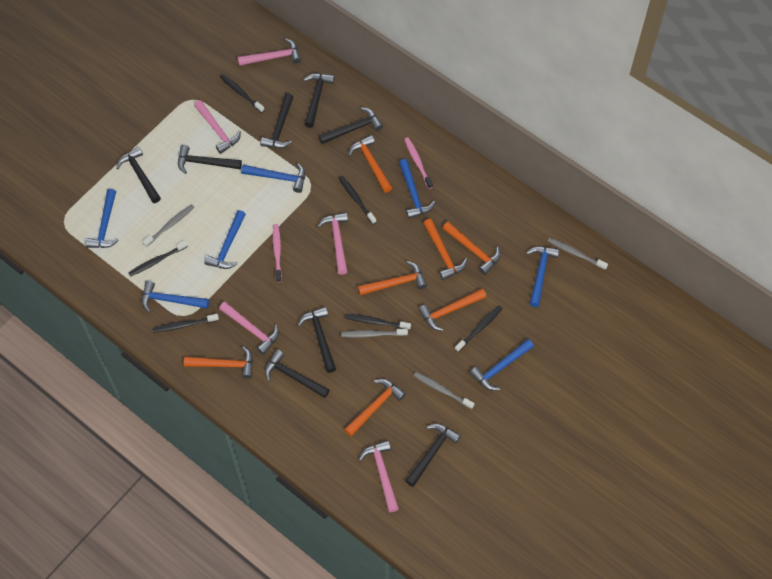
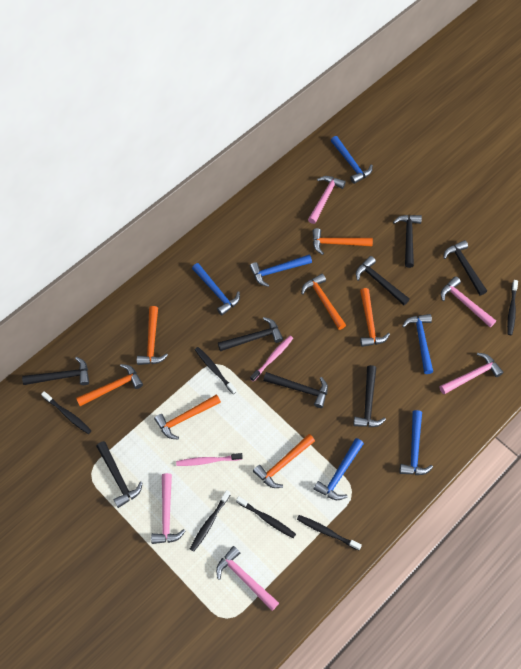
blue hammer: 7 -> 6
grey toothbrush: 4 -> 0

